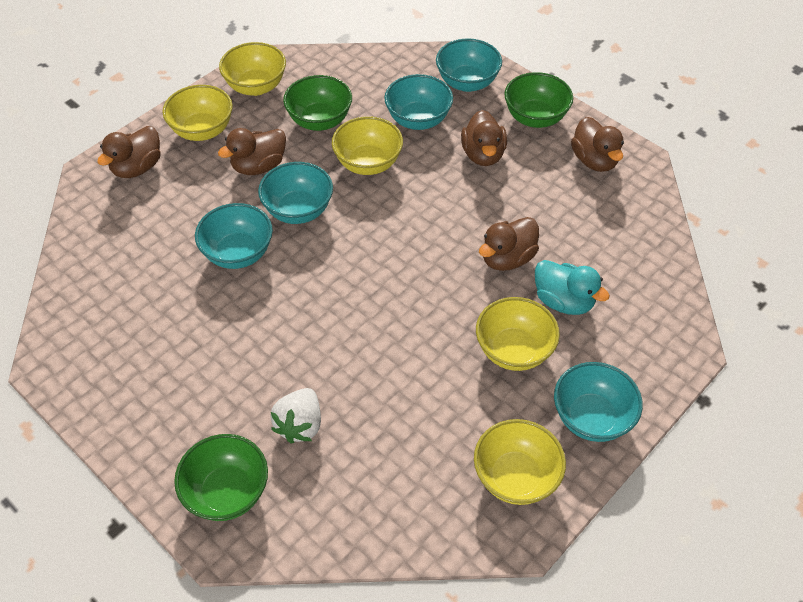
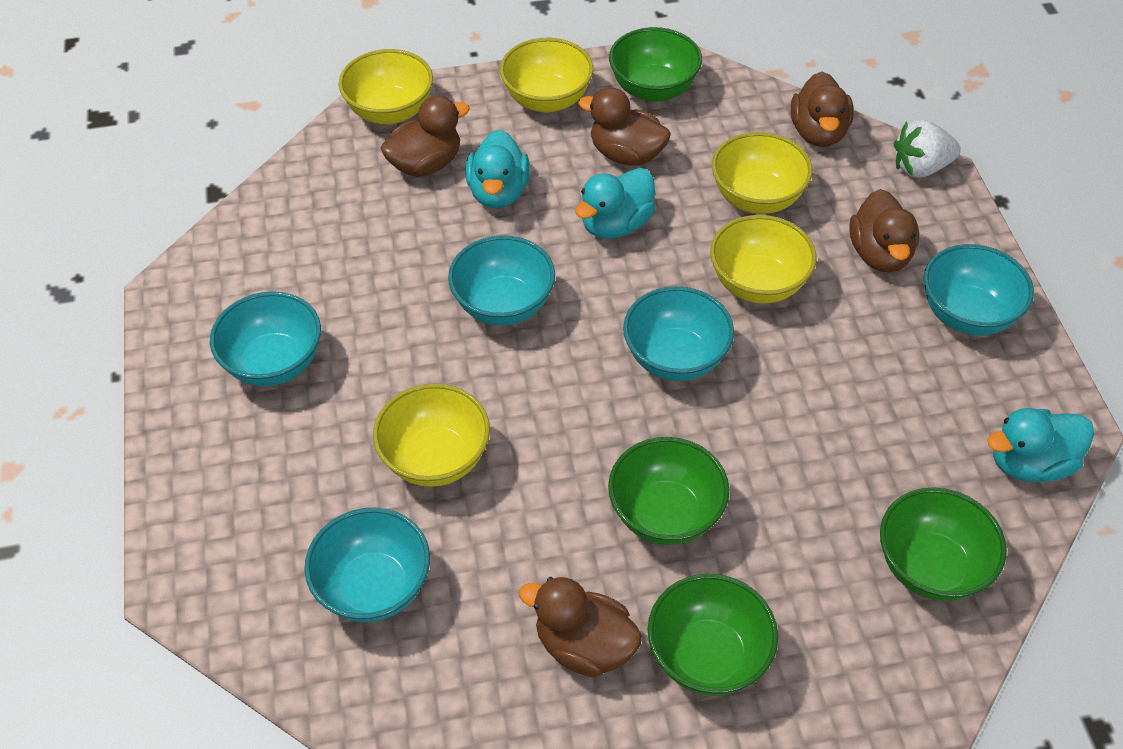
green bowl: 3 -> 4
turquoise duck: 1 -> 3

